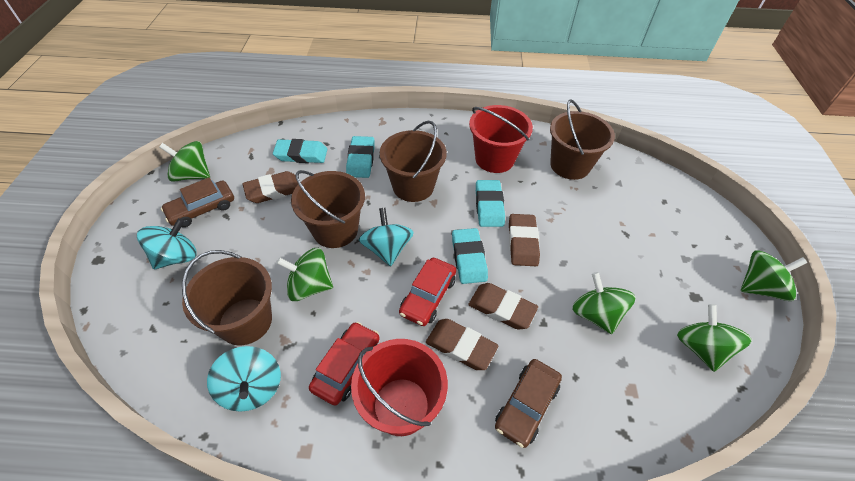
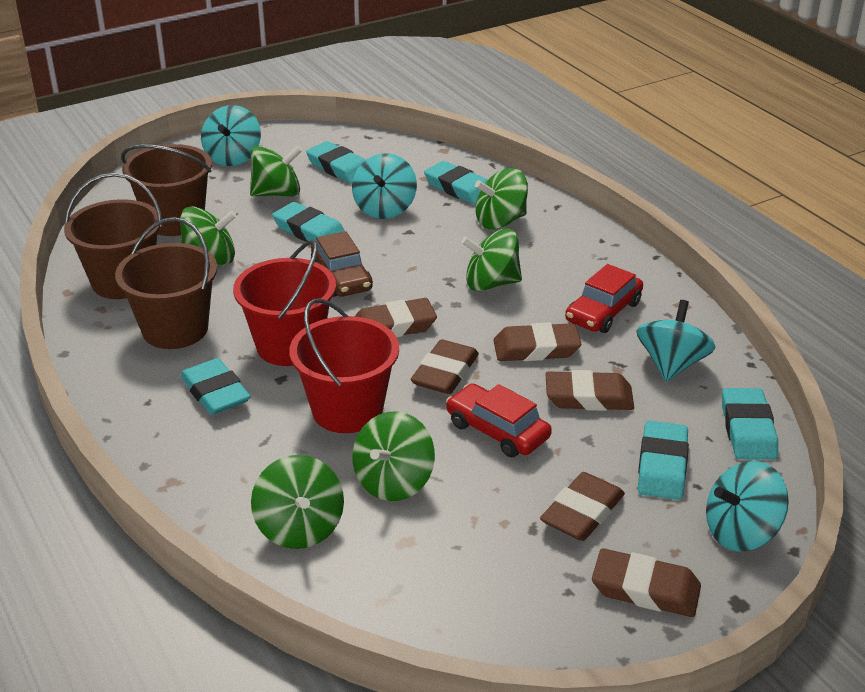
brown bucket: 4 -> 3
brown car: 2 -> 1
brown eraser: 4 -> 6
green spinning top: 5 -> 6
turquoise eraser: 4 -> 6
turquoise spinning top: 3 -> 4

